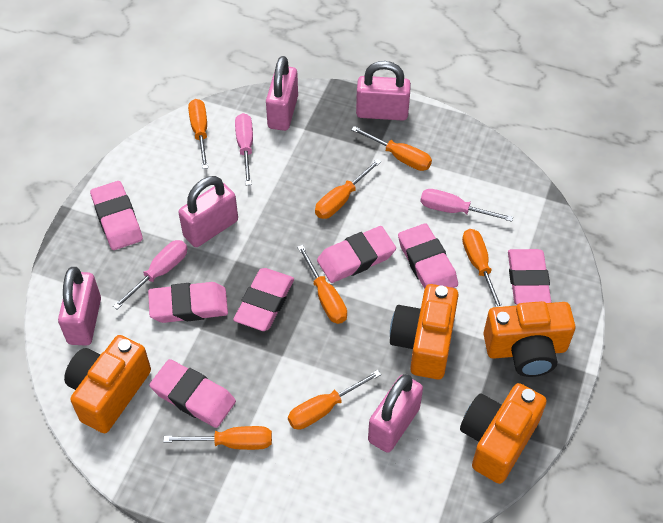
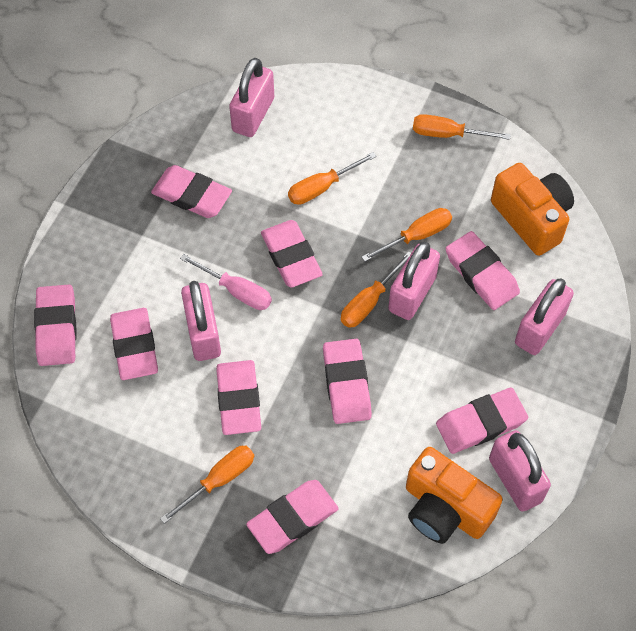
orange camera: 4 -> 2
orange screwdriver: 7 -> 5
pink eraser: 7 -> 9
pink screwdriver: 3 -> 1

